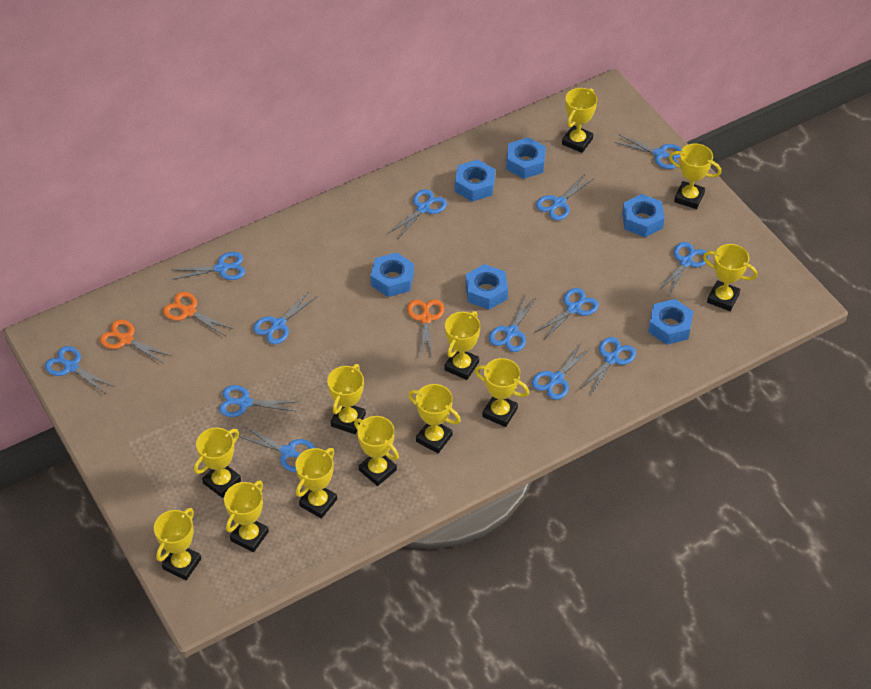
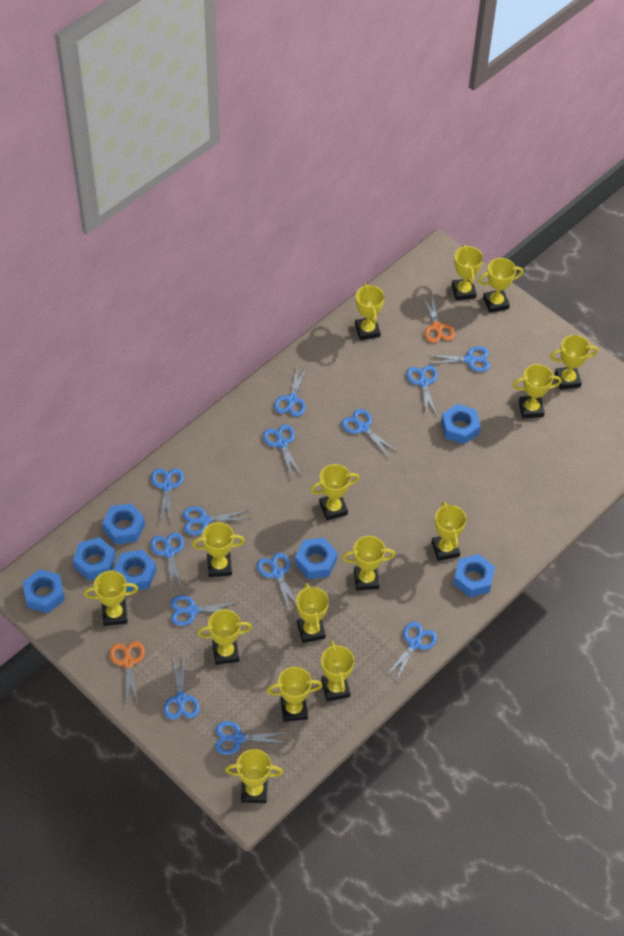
blue nut: 6 -> 7
orange scissors: 3 -> 2
yellow trophy: 12 -> 15

